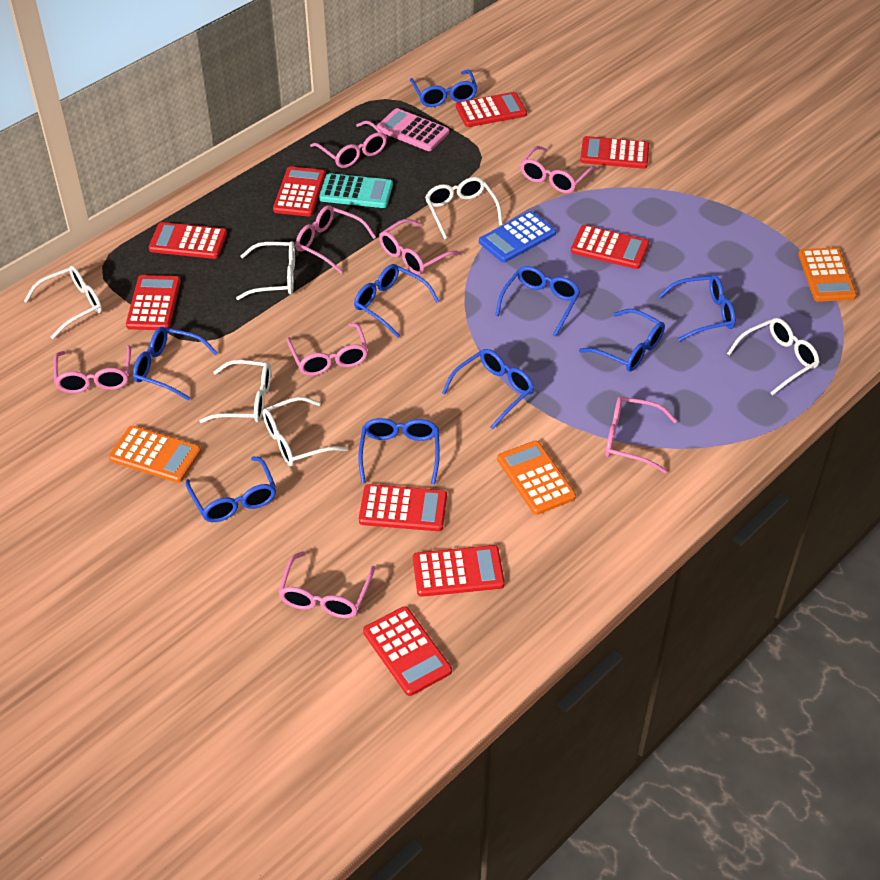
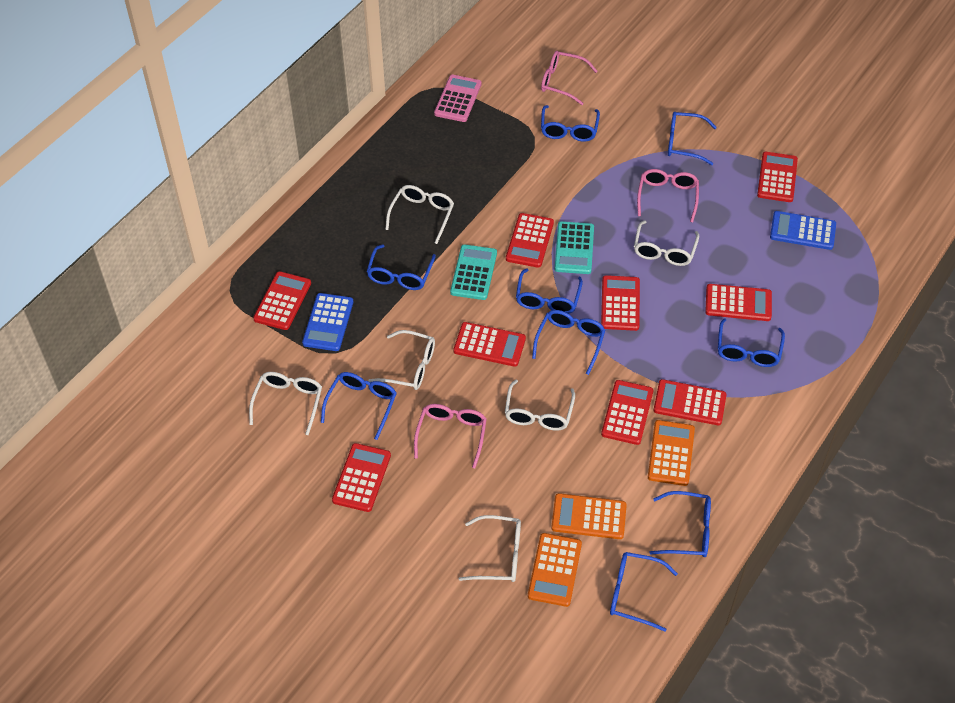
blue calculator: 1 -> 2
pink glasses: 8 -> 3
turquoise calculator: 1 -> 2

